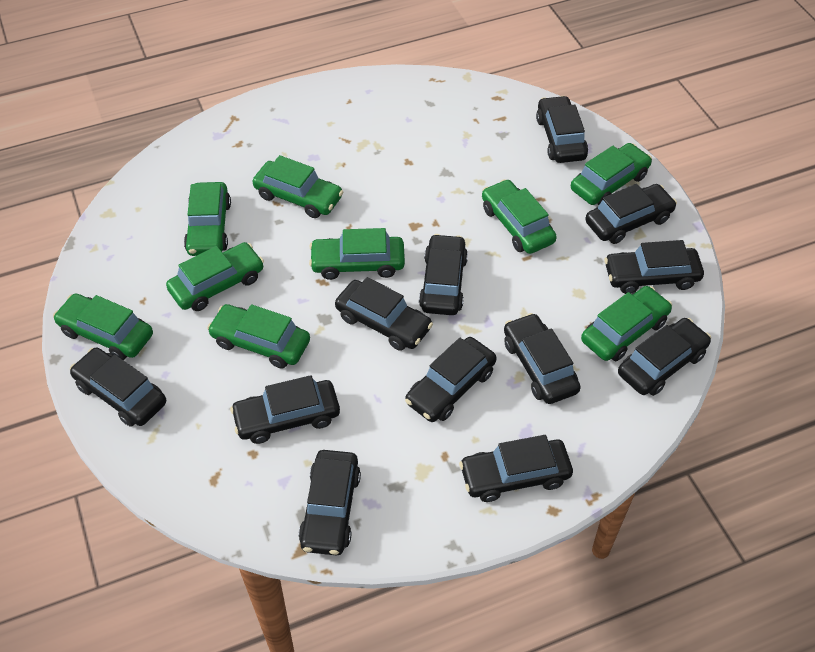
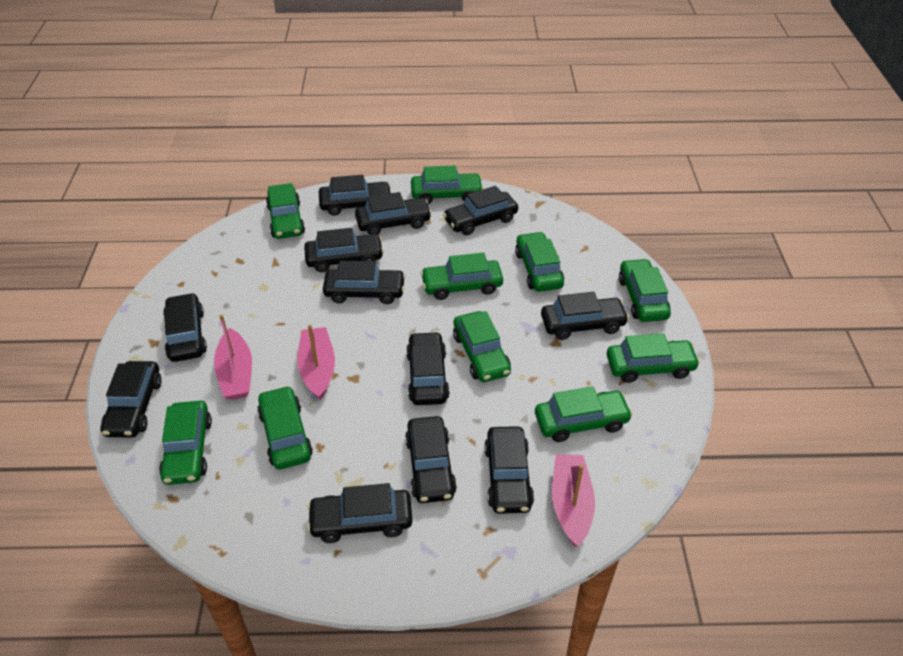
green car: 9 -> 10
pink boat: 0 -> 3

